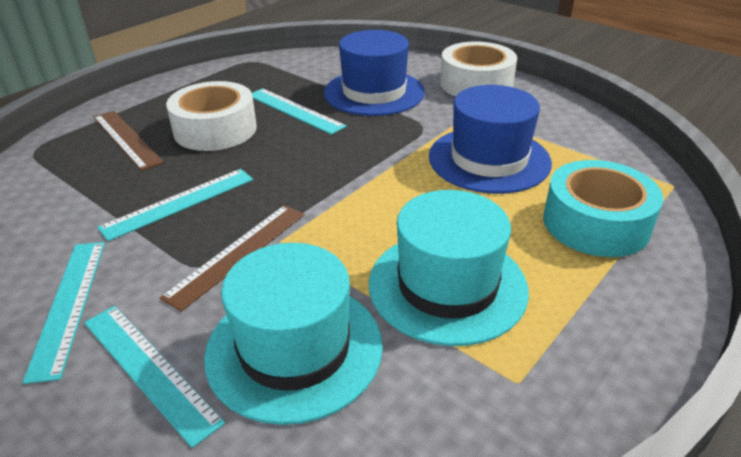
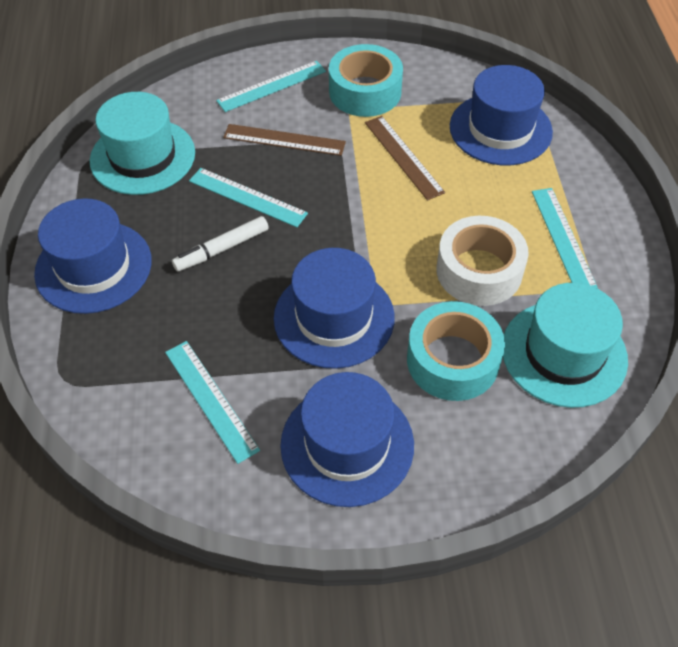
blue hat: 2 -> 4
turquoise tape: 1 -> 2
white marker: 0 -> 1
white tape: 2 -> 1

